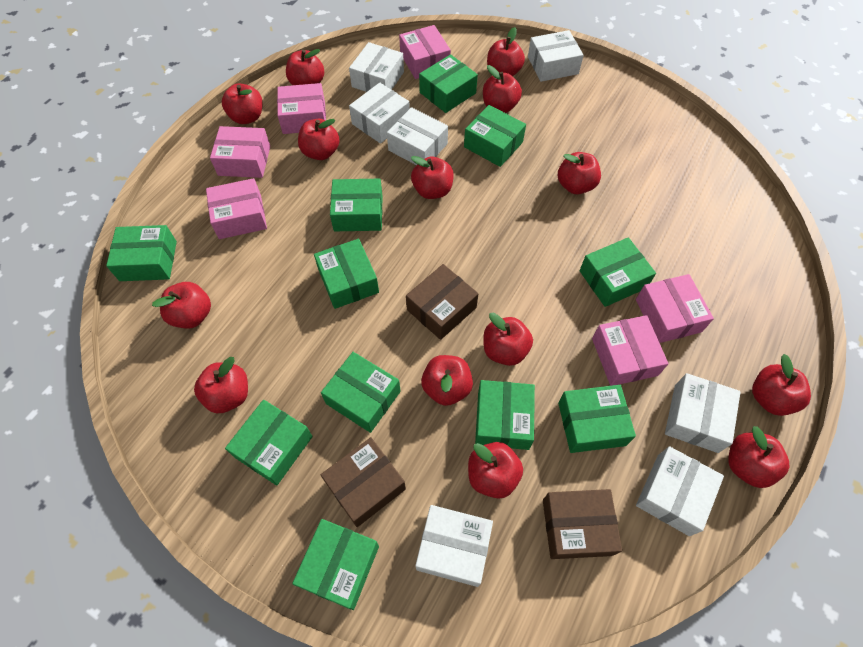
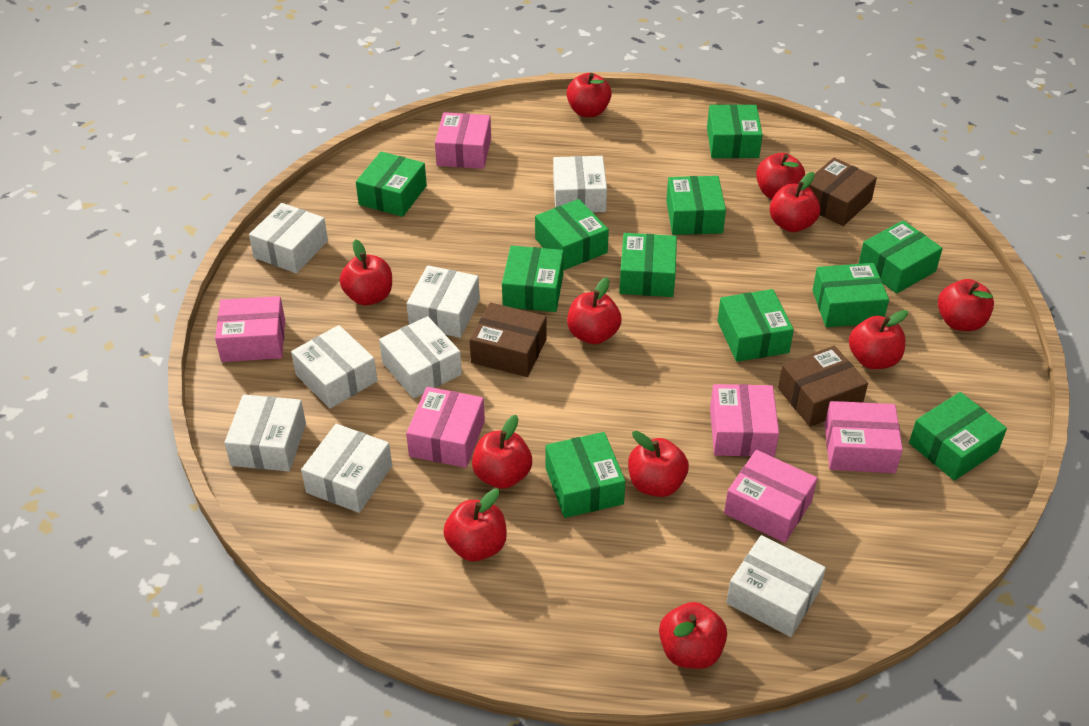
red apple: 14 -> 11
white box: 7 -> 8

